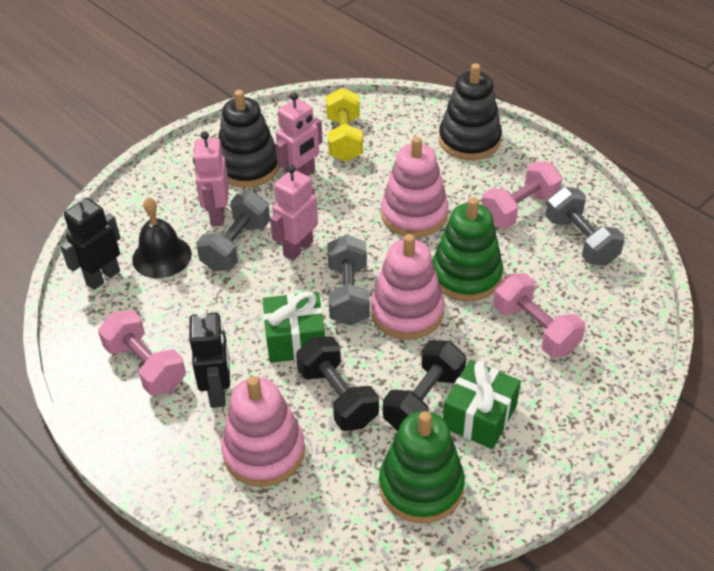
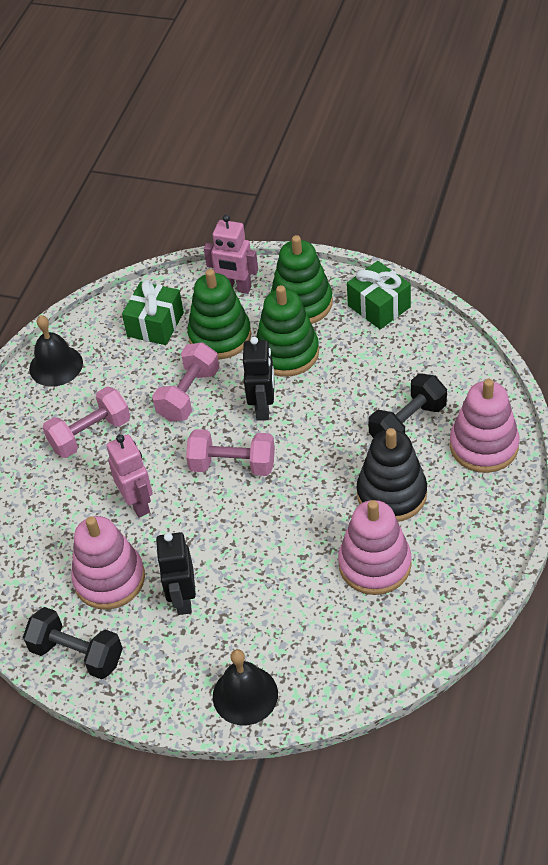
black bell: 1 -> 2
black stacking toy: 2 -> 1
green stacking toy: 2 -> 3
grey dumbbell: 3 -> 0
pink robot: 3 -> 2
yellow dumbbell: 1 -> 0

